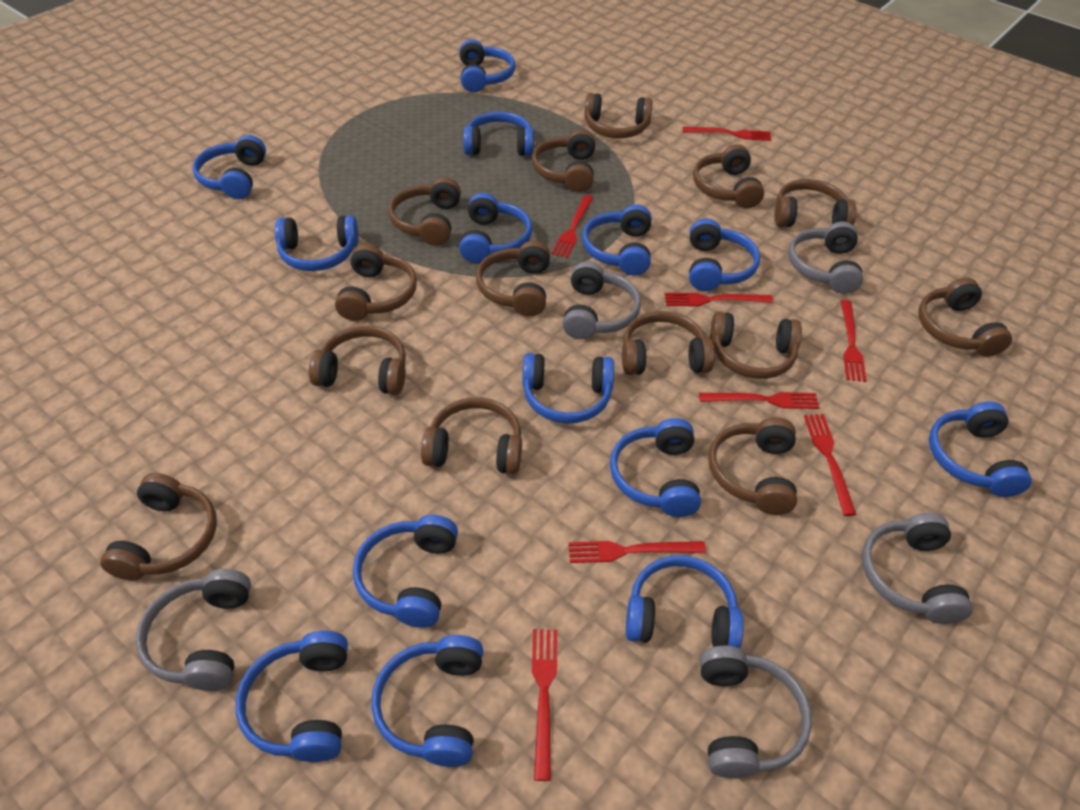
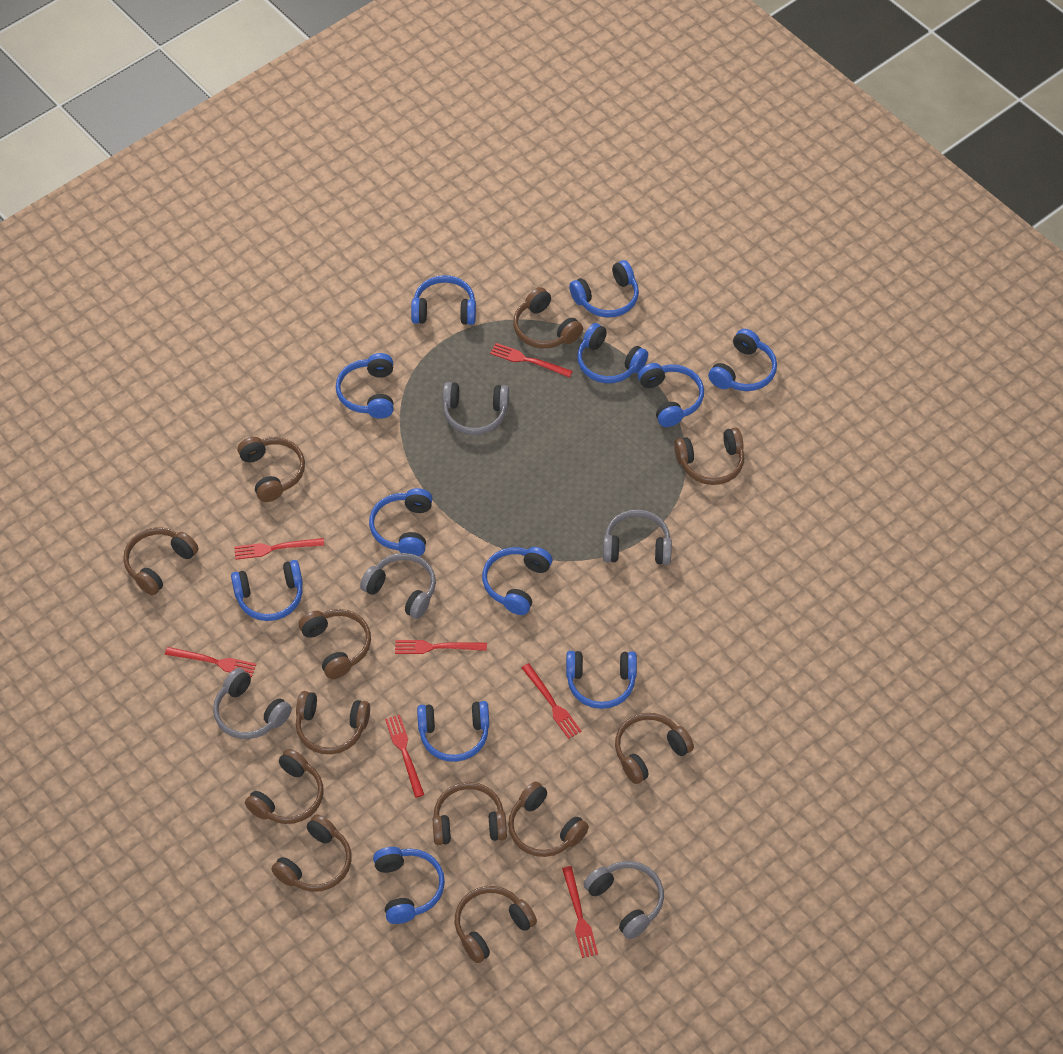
blue headphones: 14 -> 12
brown headphones: 14 -> 12
red fork: 8 -> 7

